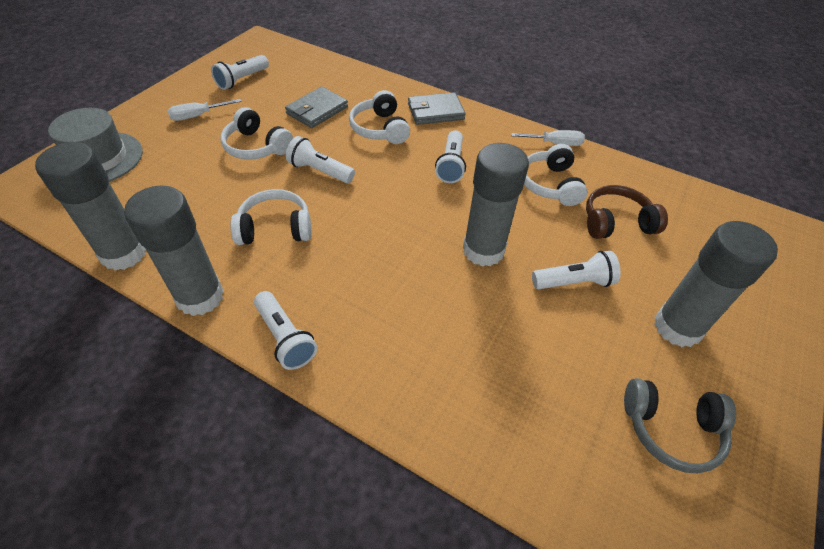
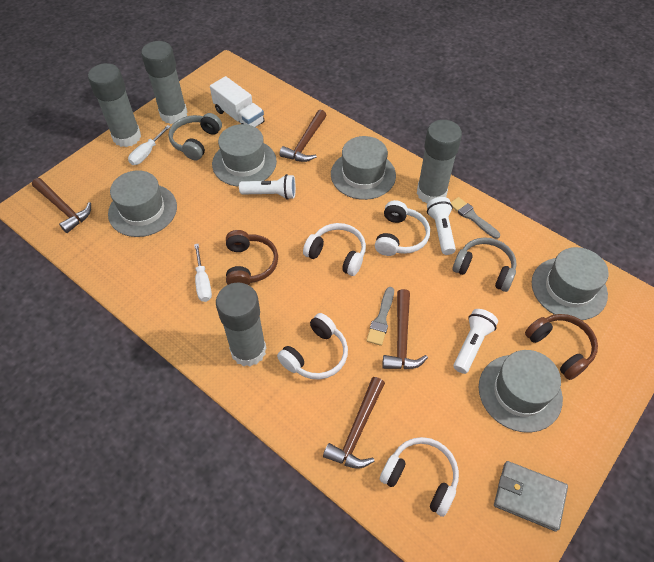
brown hammer: 0 -> 4
brown headphones: 1 -> 2
grey brush: 0 -> 2
grey hat: 1 -> 5
grey headphones: 1 -> 2
grey wallet: 2 -> 1
white flashlight: 5 -> 3
white truck: 0 -> 1

